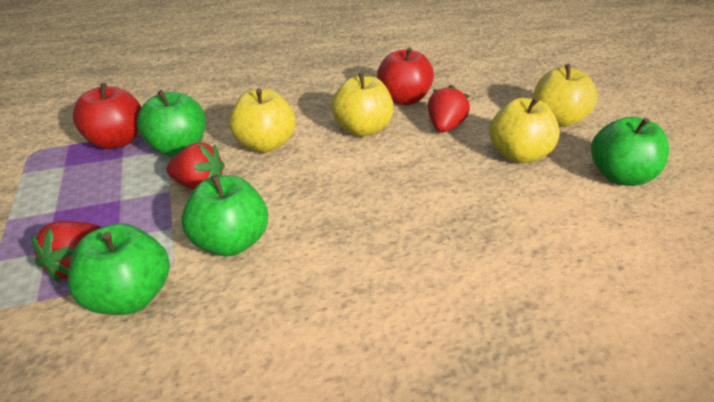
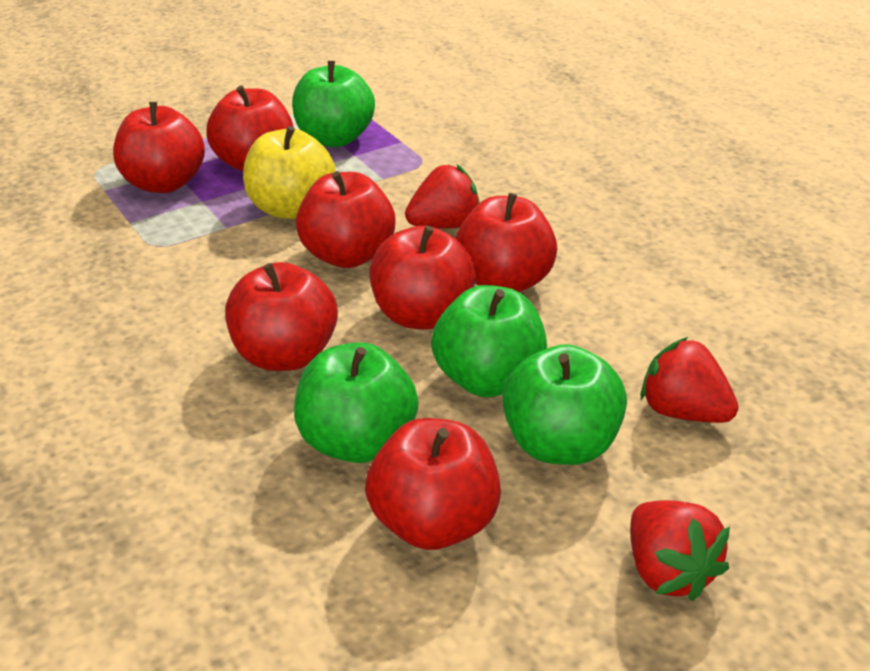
red apple: 2 -> 7
yellow apple: 4 -> 1

